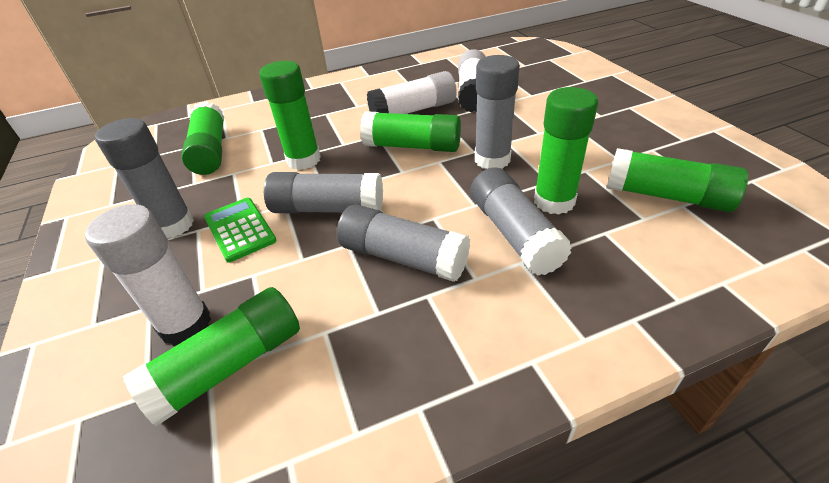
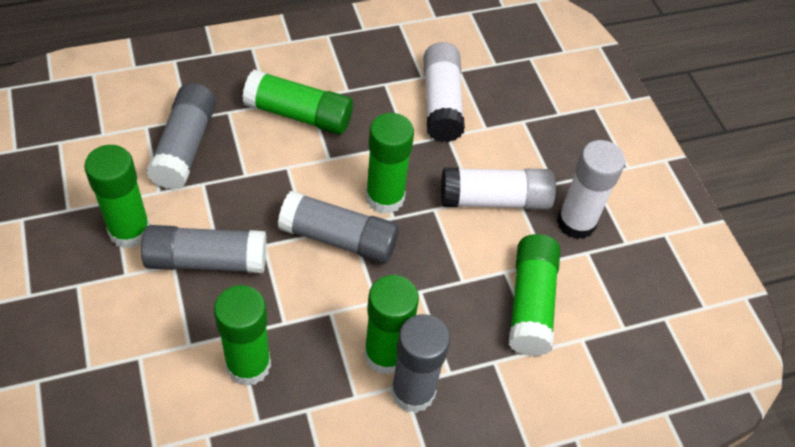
green calculator: 1 -> 0
grey glue stick: 5 -> 4

